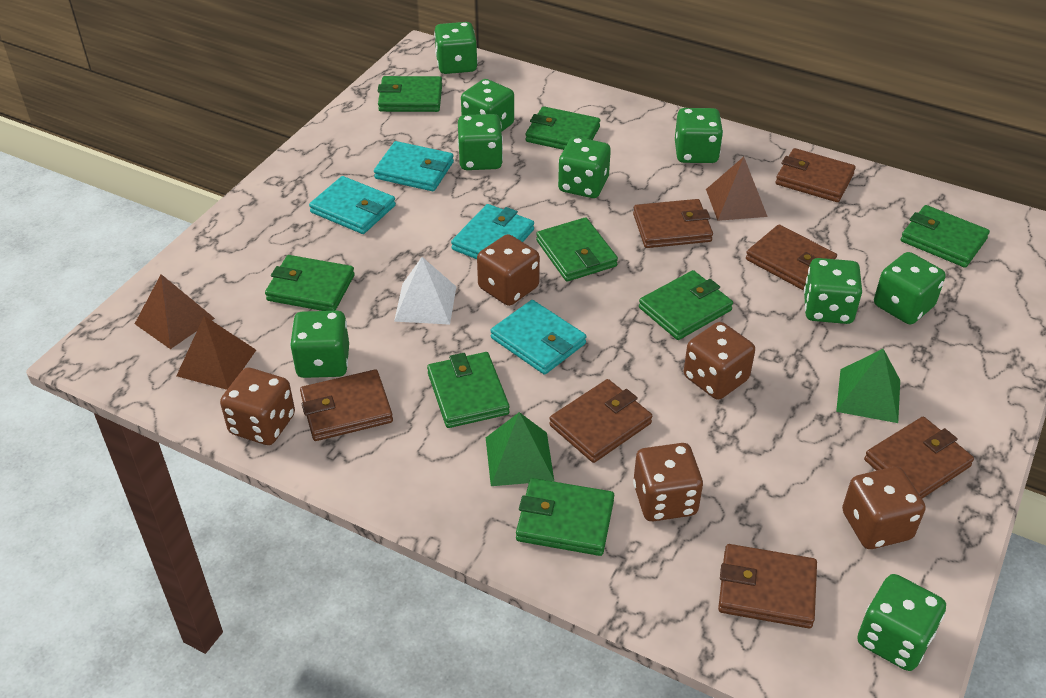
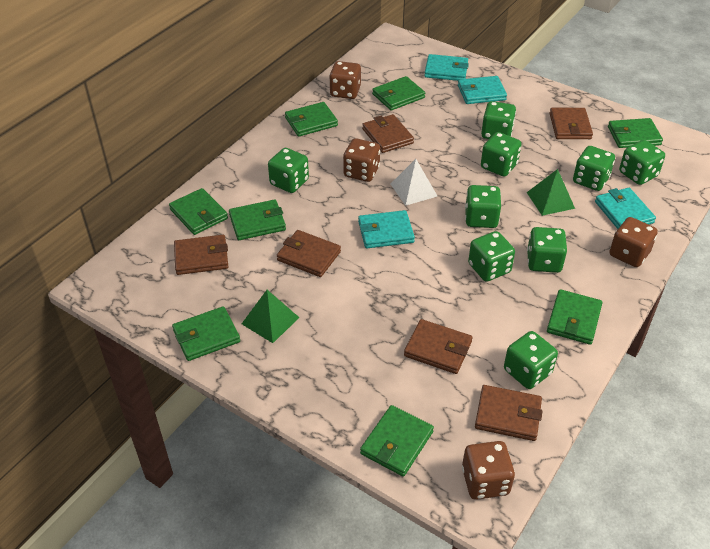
brown dice: 5 -> 4
brown pyramid: 3 -> 0
brown wallet: 7 -> 6

